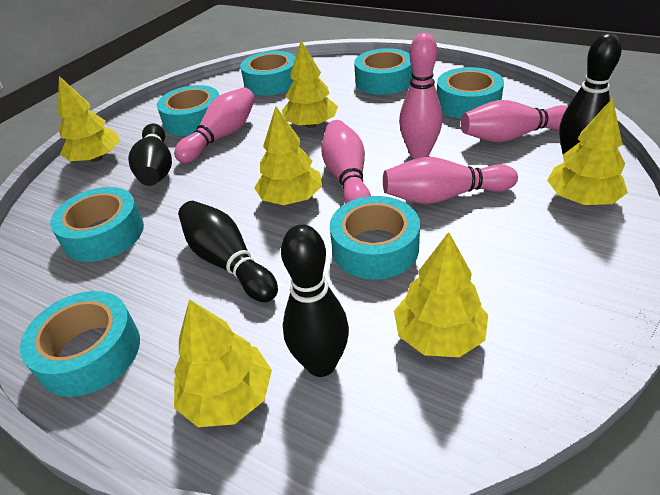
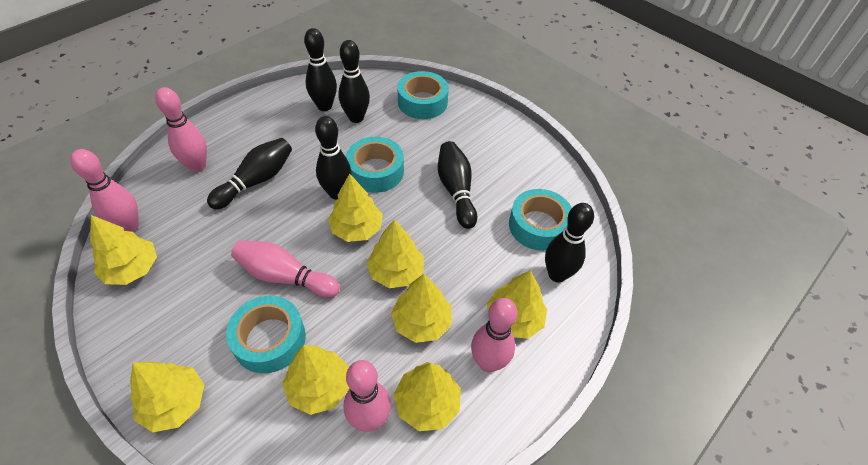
black bowling pin: 4 -> 6
turquoise tape: 7 -> 4
yellow tree: 6 -> 8

